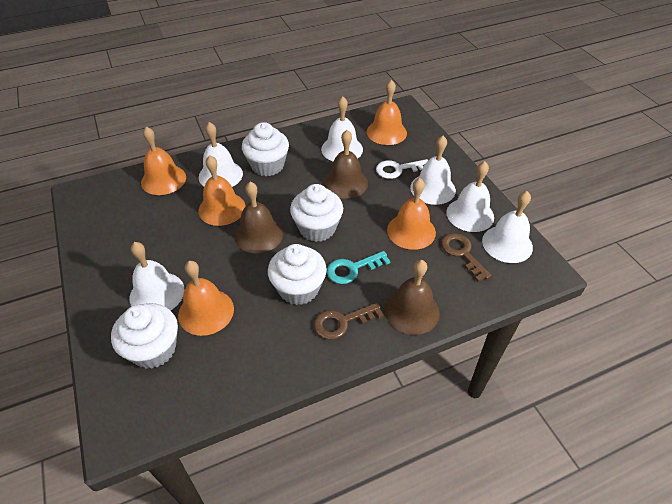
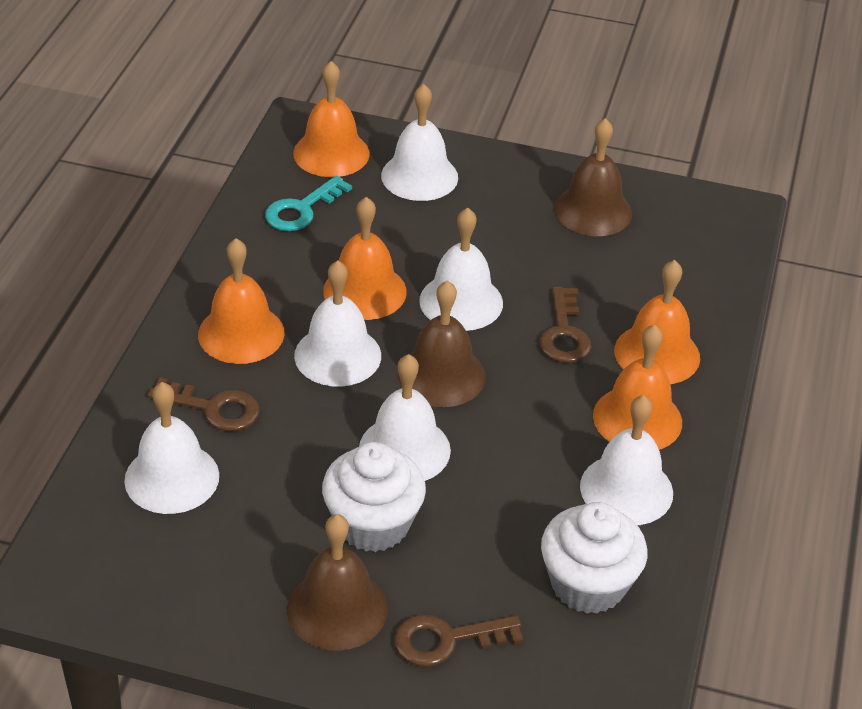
brown key: 2 -> 3
white cupcake: 4 -> 2
white key: 1 -> 0

